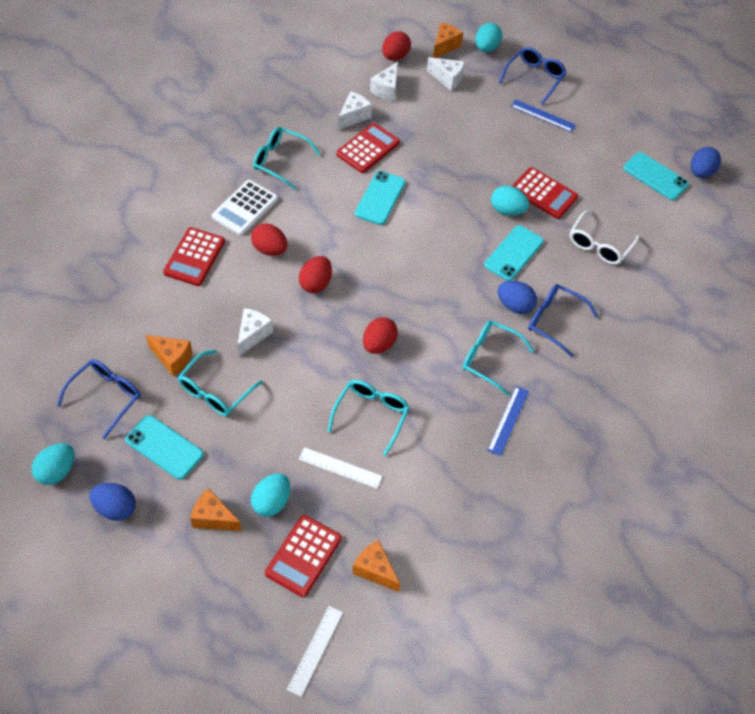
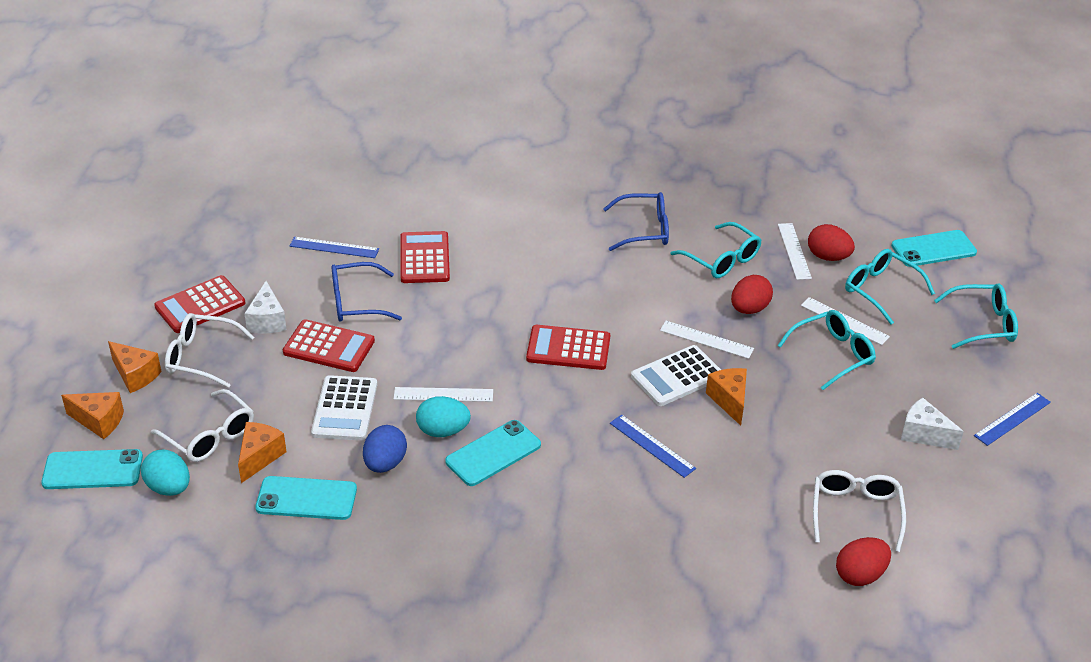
blue egg: 3 -> 1
blue glasses: 3 -> 2
blue ruler: 2 -> 3
red egg: 4 -> 3
turquoise egg: 4 -> 2
white calculator: 1 -> 2
white cheese: 4 -> 2
white glasses: 1 -> 3
white ruler: 2 -> 4

